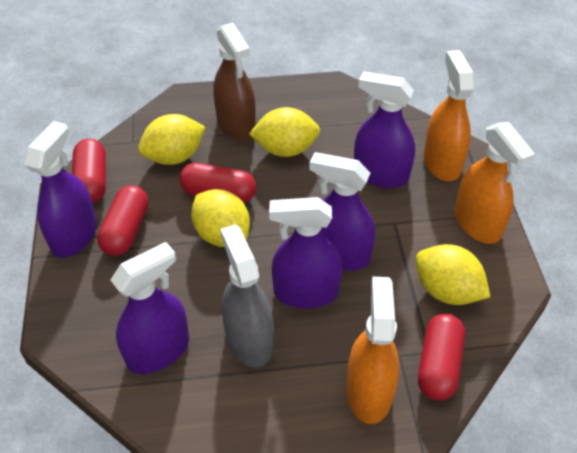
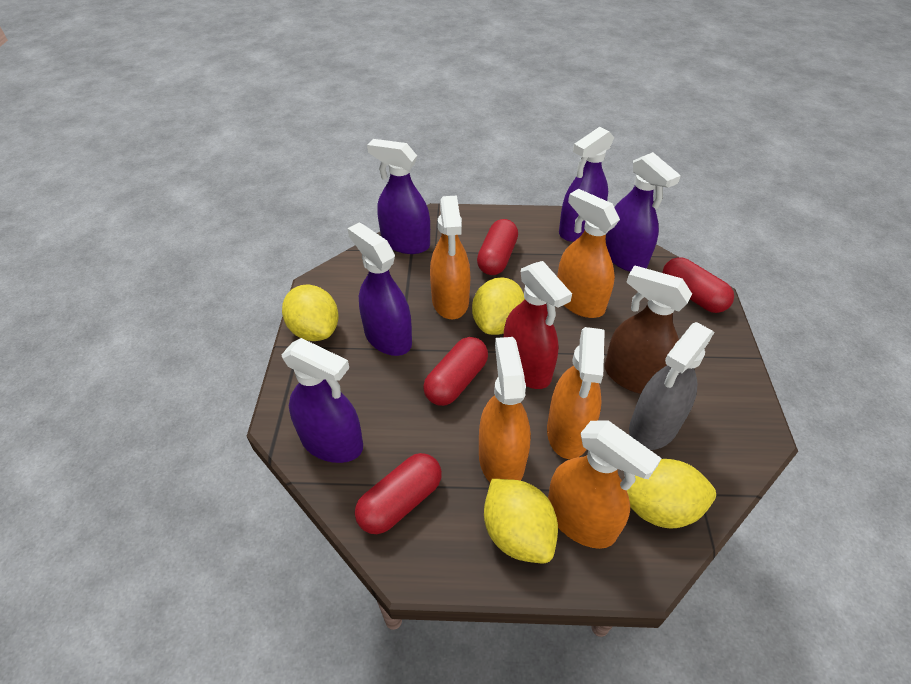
orange spray bottle: 3 -> 5
red spray bottle: 0 -> 1

